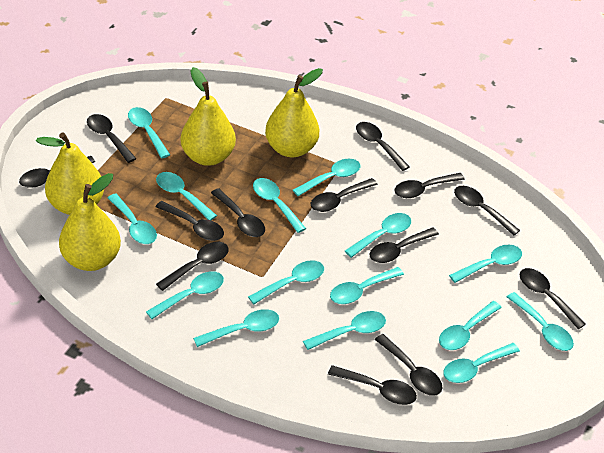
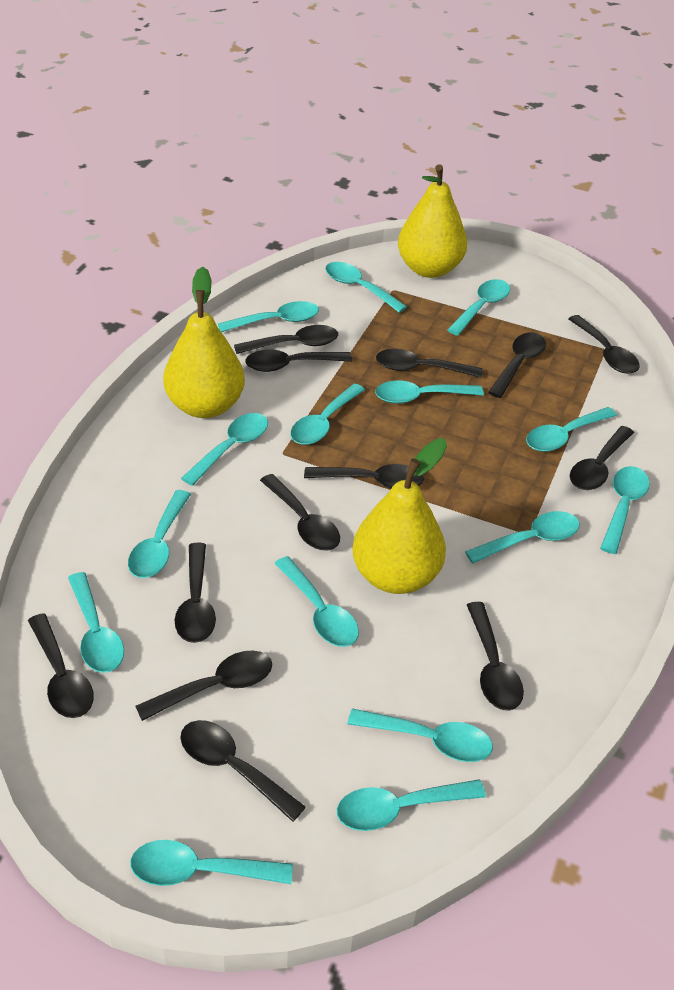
yellow pear: 4 -> 3

